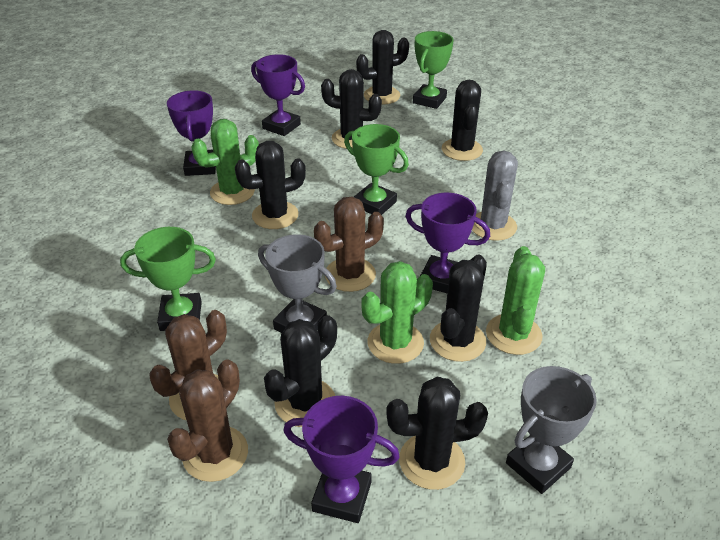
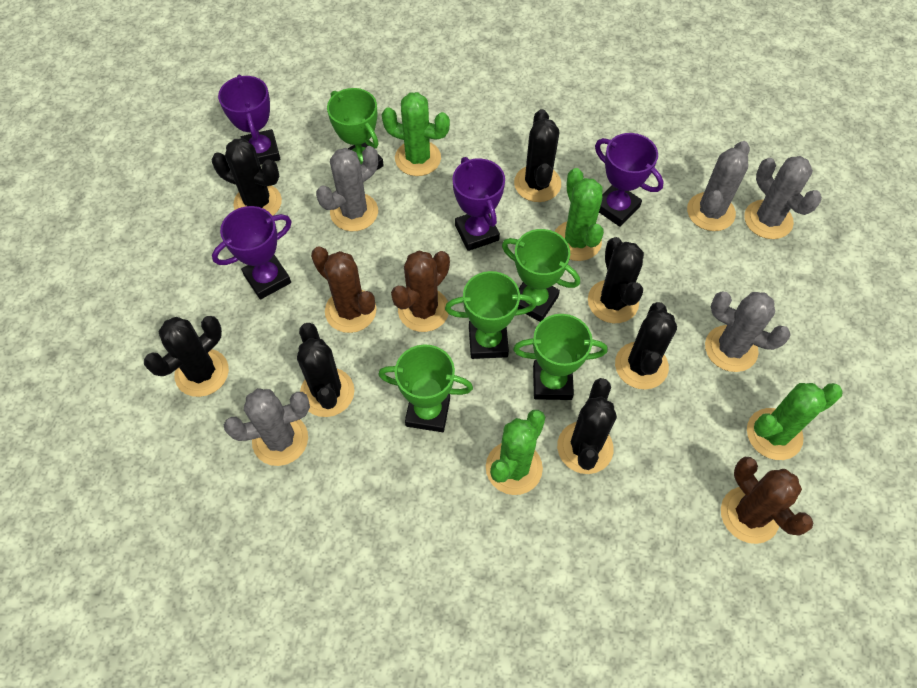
green cactus: 3 -> 4
green trophy: 3 -> 5
grey cactus: 1 -> 5
grey trophy: 2 -> 0

